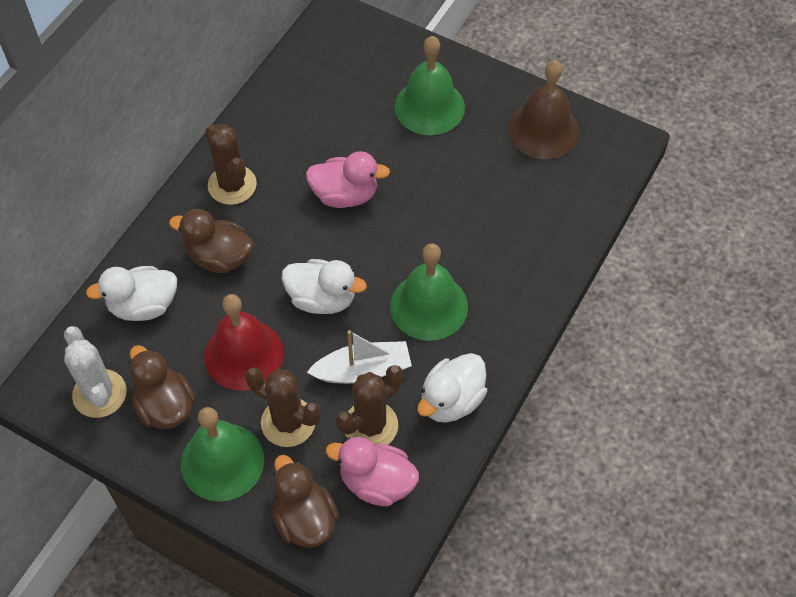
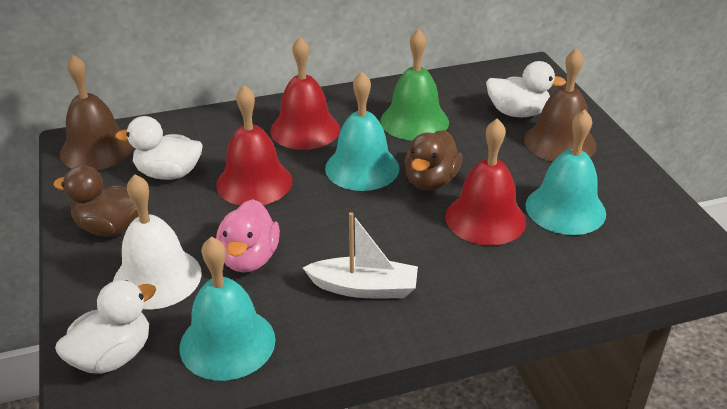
brown bell: 1 -> 2
brown cactus: 3 -> 0
brown duck: 3 -> 2
green bell: 3 -> 1
pink duck: 2 -> 1
red bell: 1 -> 3
turquoise bell: 0 -> 3
white bell: 0 -> 1
white cactus: 1 -> 0

